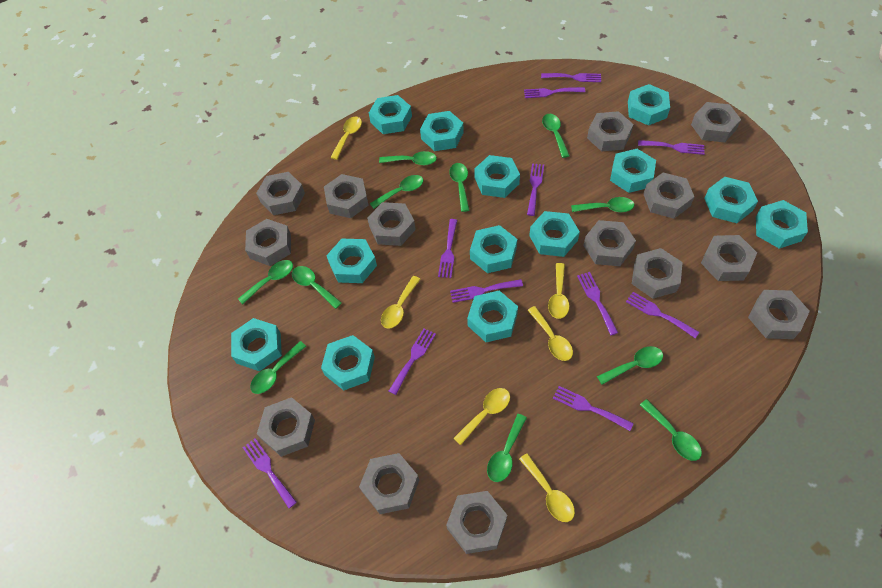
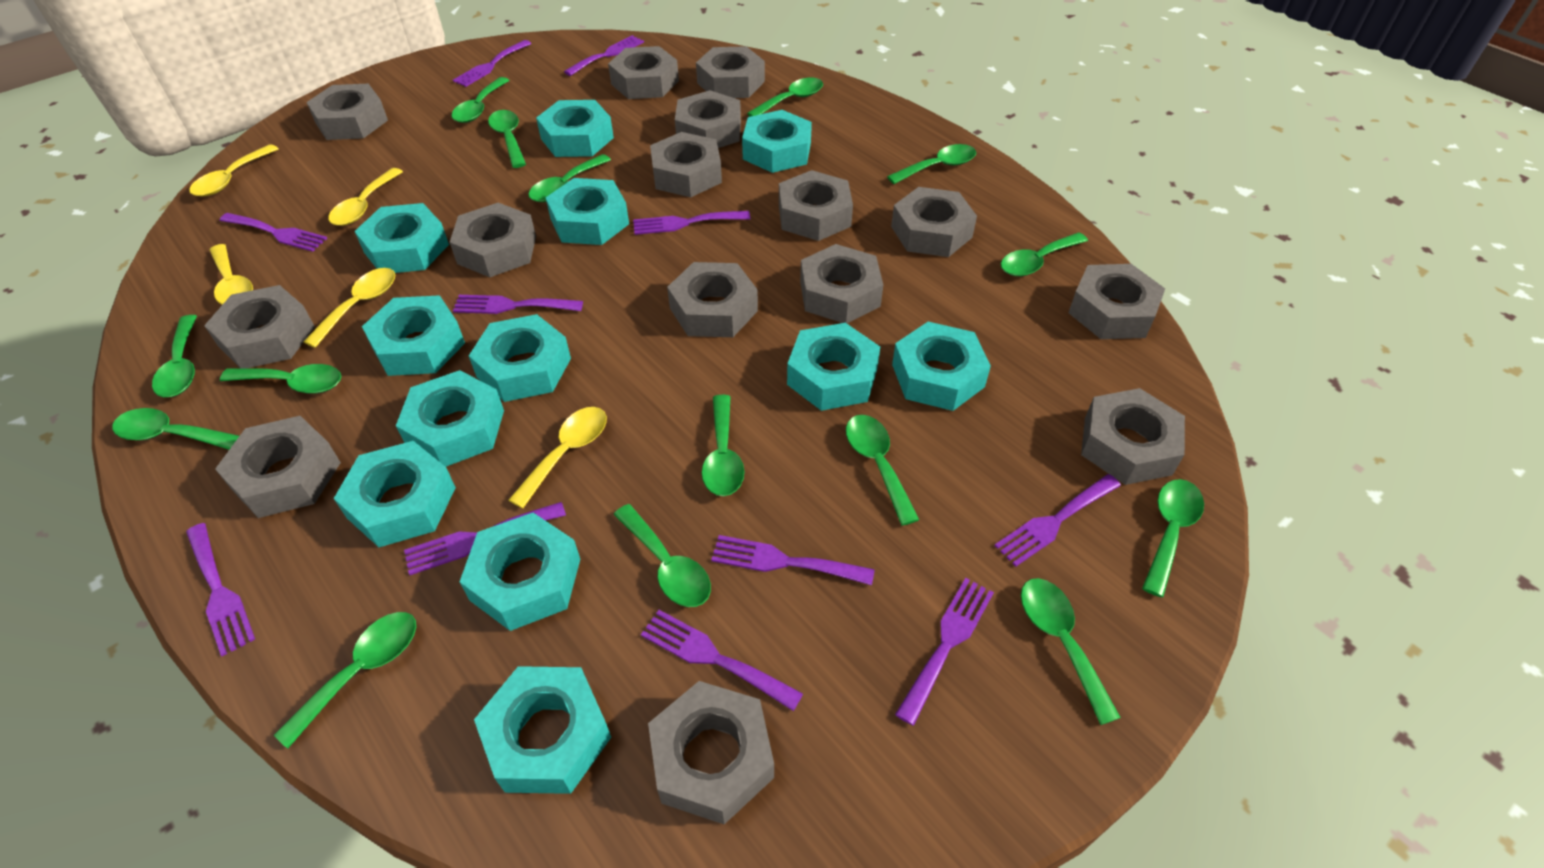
green spoon: 11 -> 15
grey nut: 14 -> 15
turquoise nut: 13 -> 12
yellow spoon: 6 -> 5

